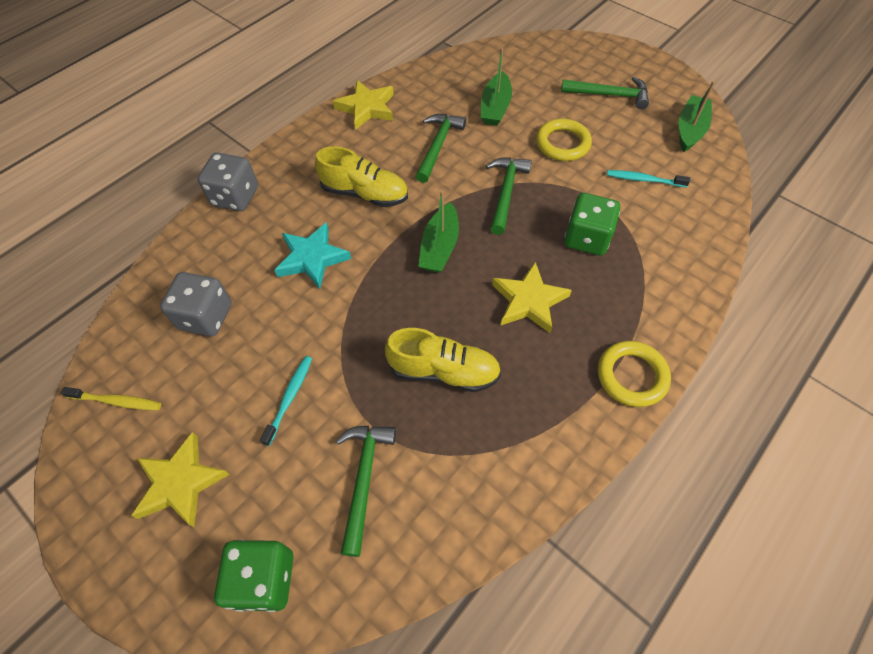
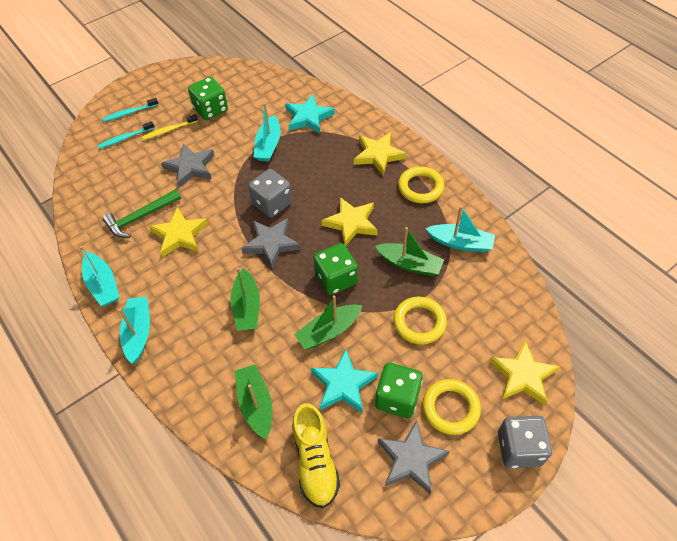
green boat: 3 -> 4
green dice: 2 -> 3
green hammer: 4 -> 1
grey star: 0 -> 3
turquoise boat: 0 -> 4
turquoise star: 1 -> 2
yellow ring: 2 -> 3
yellow shoe: 2 -> 1
yellow star: 3 -> 4

